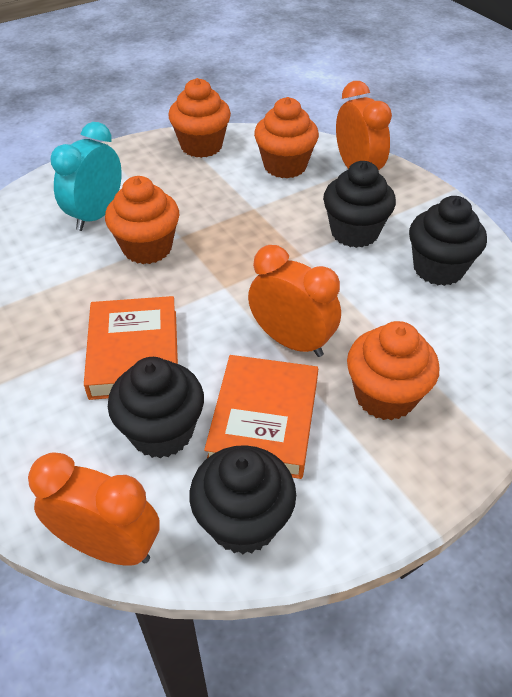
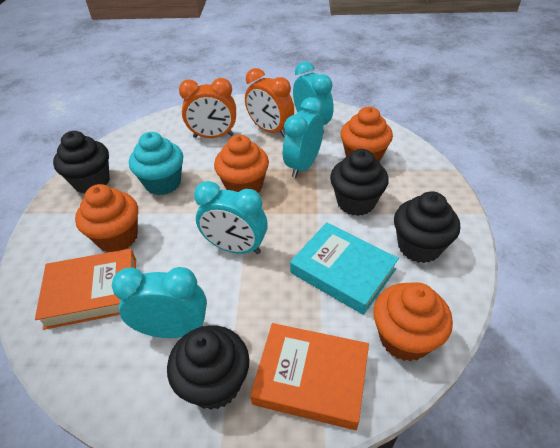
orange clock: 3 -> 2
turquoise book: 0 -> 1
turquoise clock: 1 -> 4
turquoise cupcake: 0 -> 1

